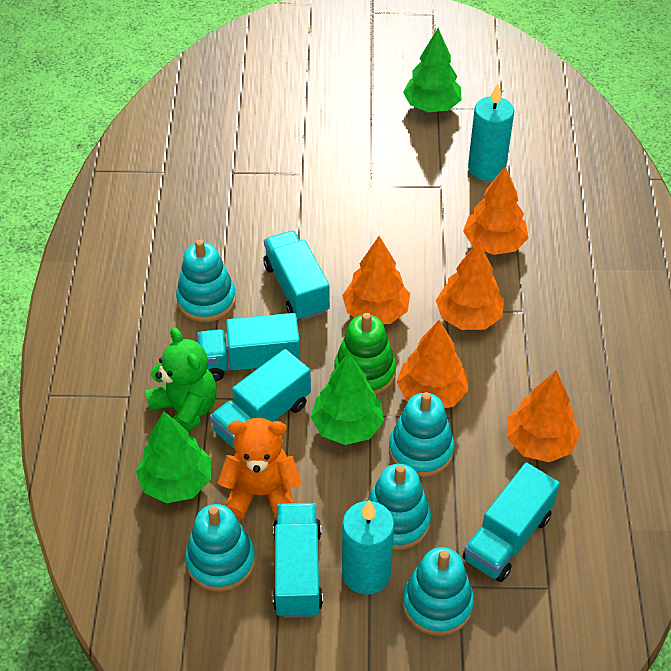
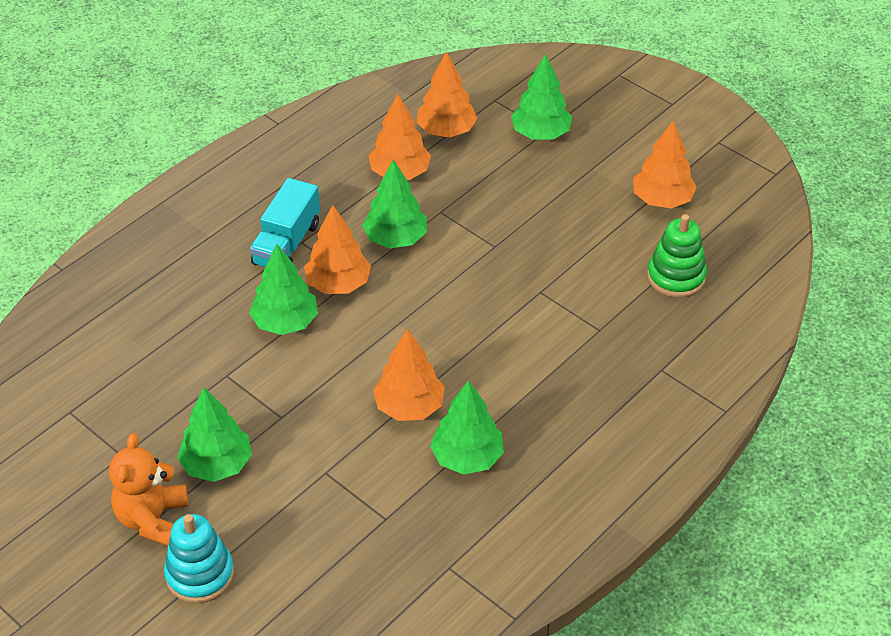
green teddy bear: 1 -> 0
green tree: 3 -> 5
turquoise candle: 2 -> 0
turquoise stacking toy: 5 -> 1
turquoise truck: 5 -> 1

